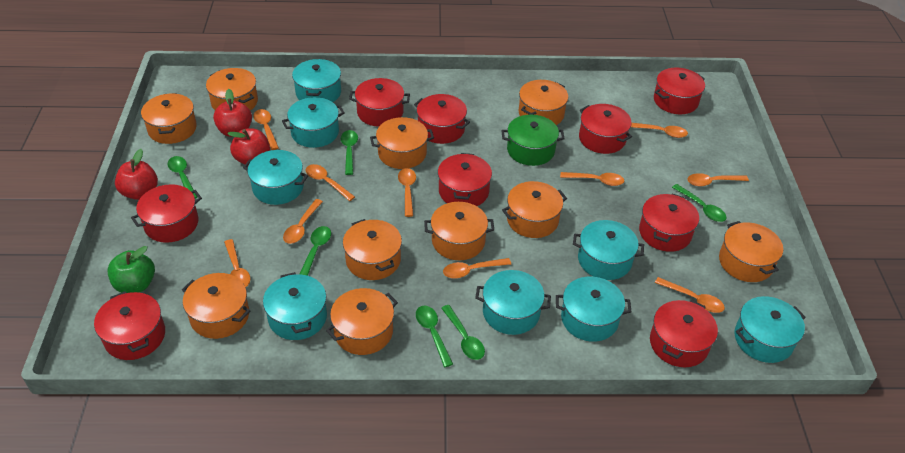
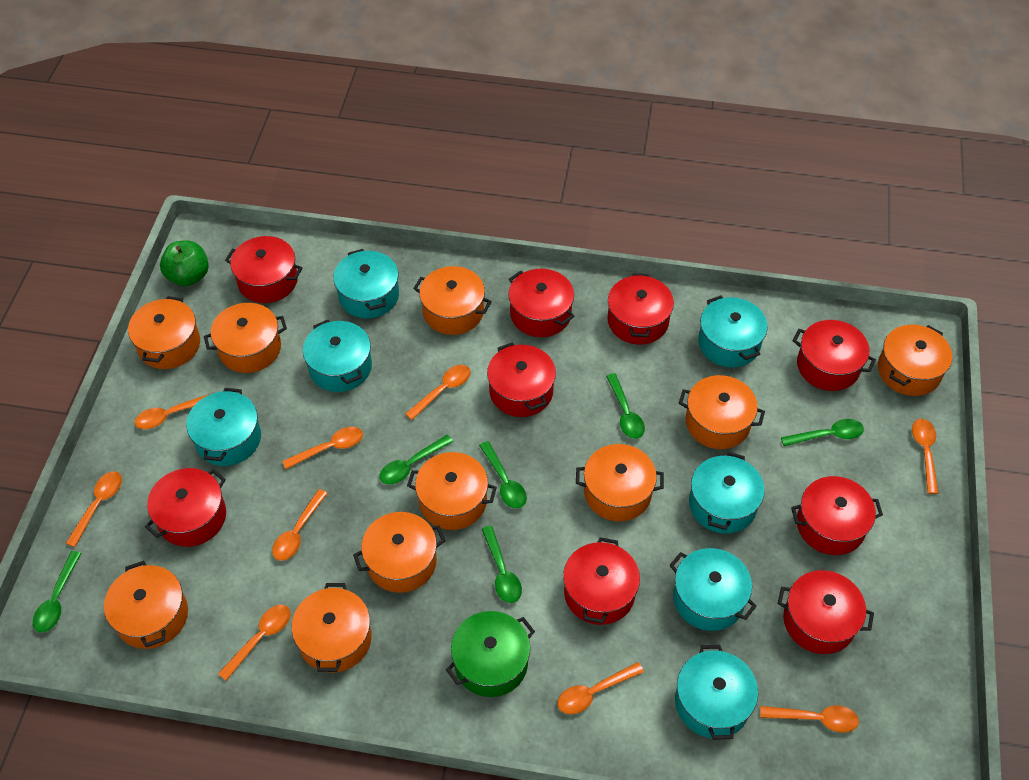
orange spoon: 10 -> 9
red apple: 3 -> 0
turquoise pot: 8 -> 7

